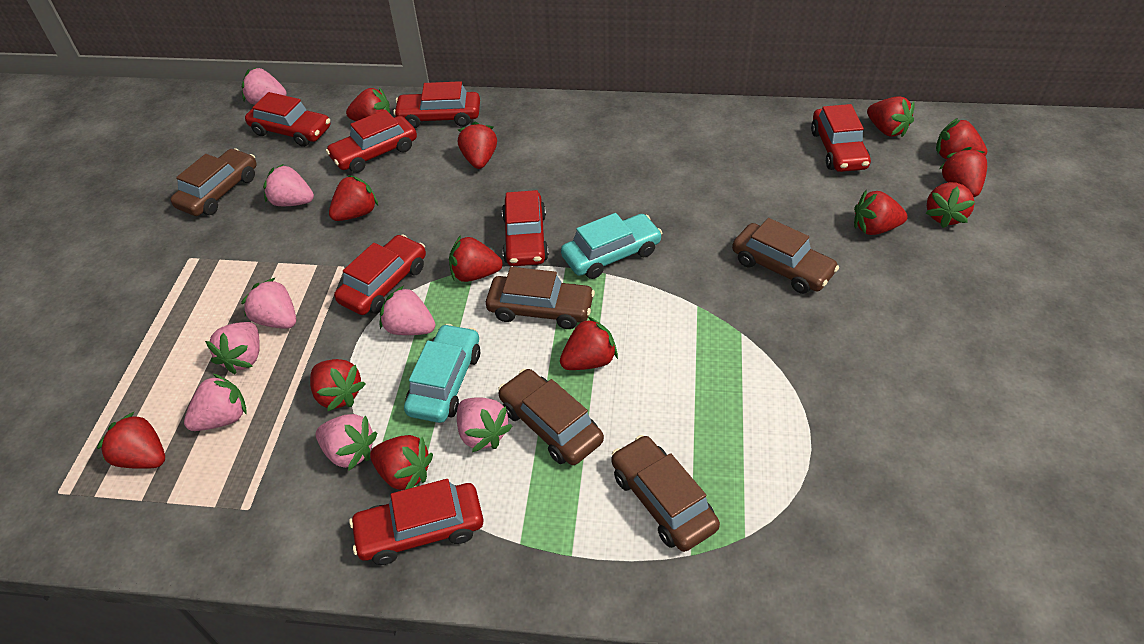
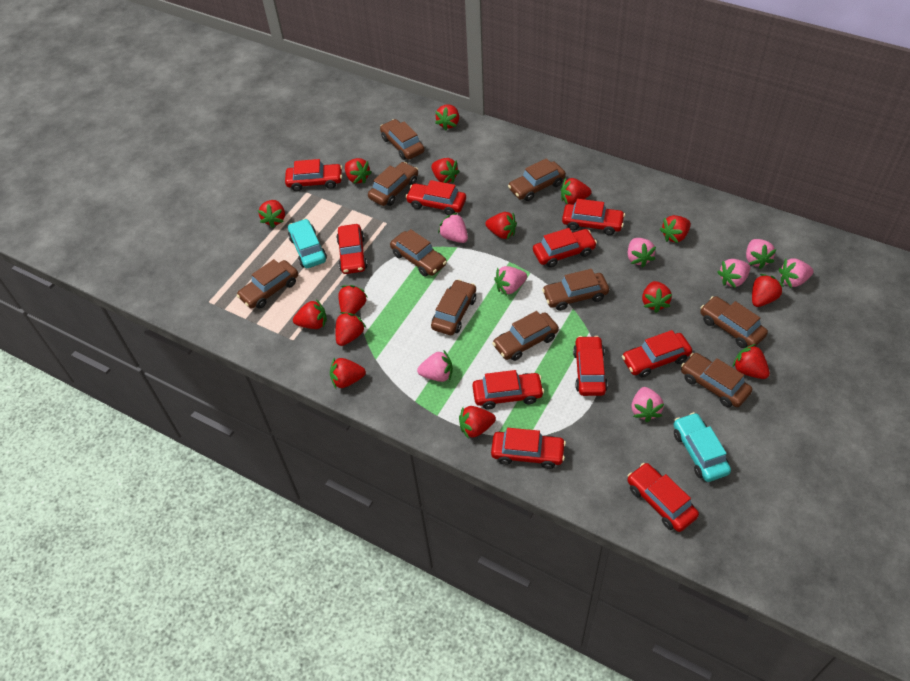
brown car: 5 -> 10
red car: 7 -> 10
red strawberry: 13 -> 15

